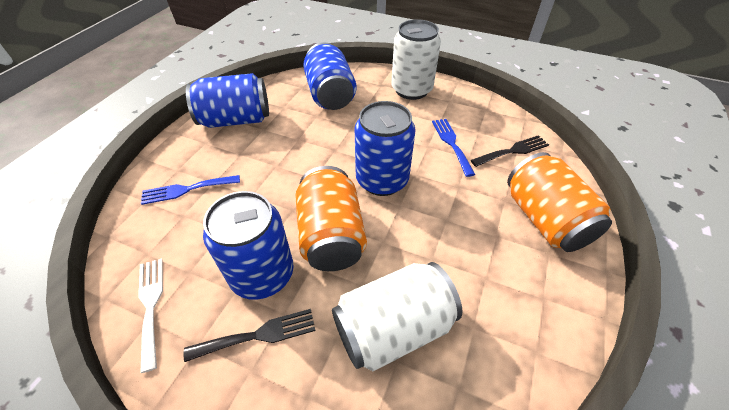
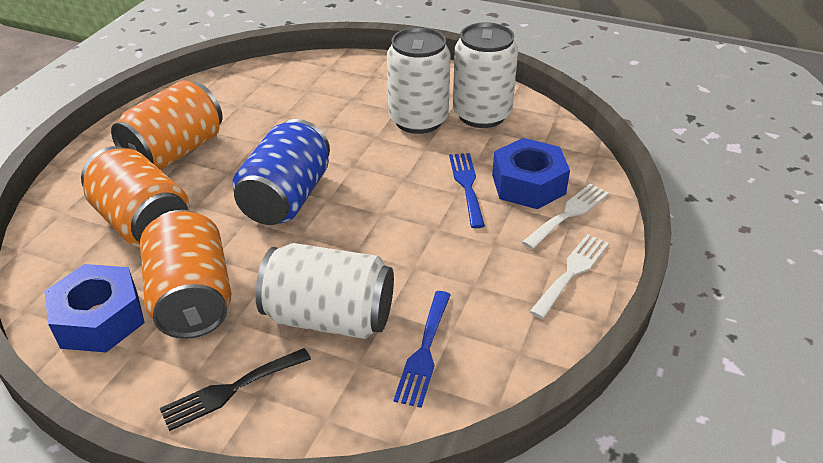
black fork: 2 -> 1
blue can: 4 -> 1
blue nut: 0 -> 2
orange can: 2 -> 3
white can: 2 -> 3
white fork: 1 -> 2

